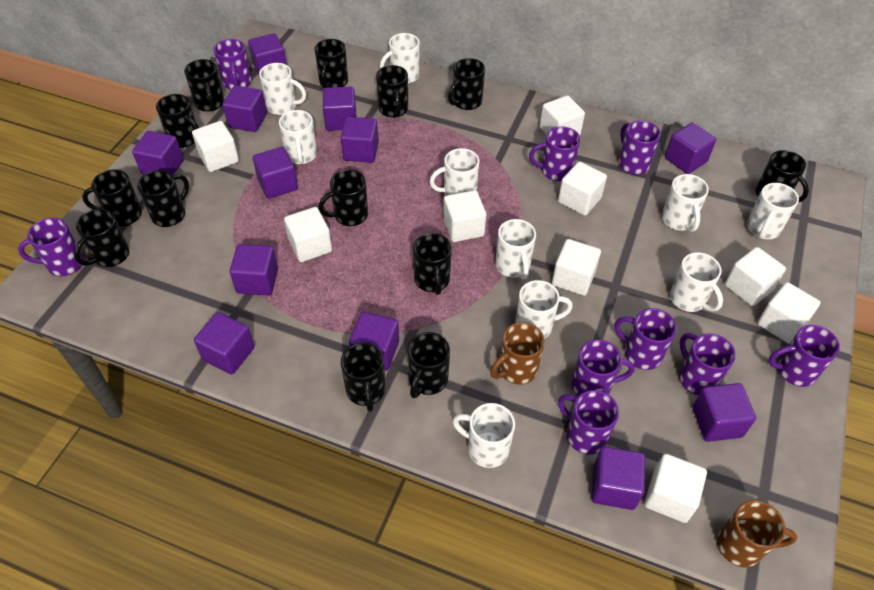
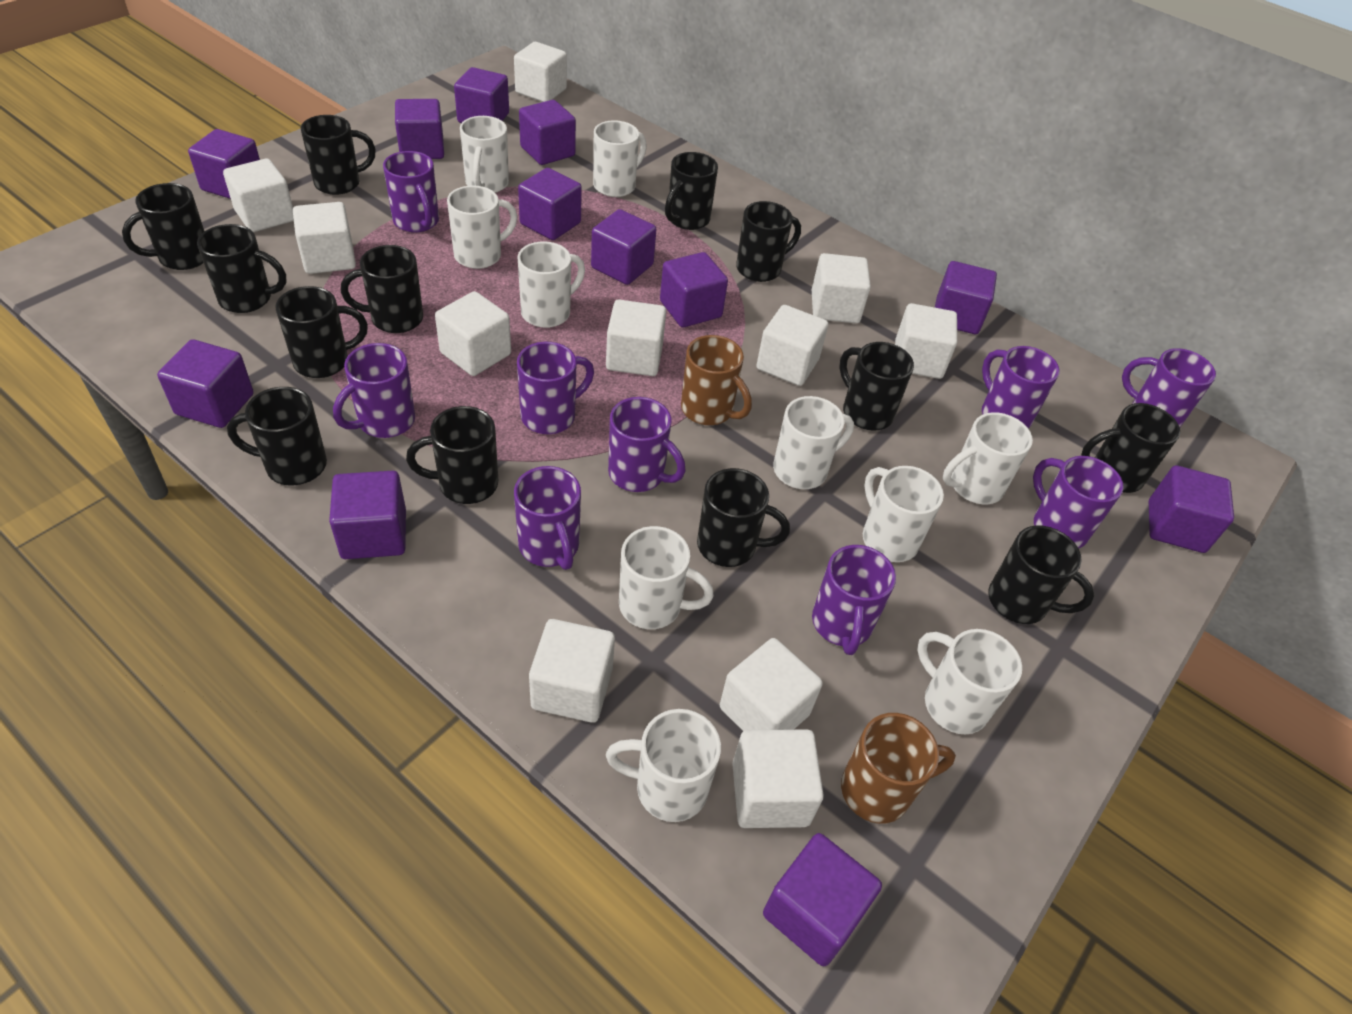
white cube: 9 -> 11

